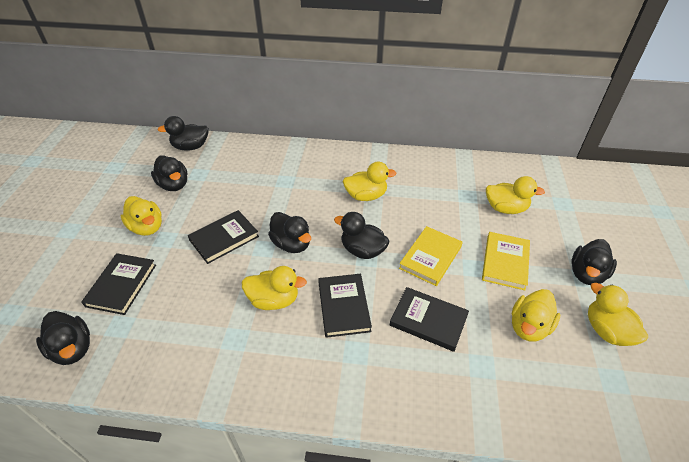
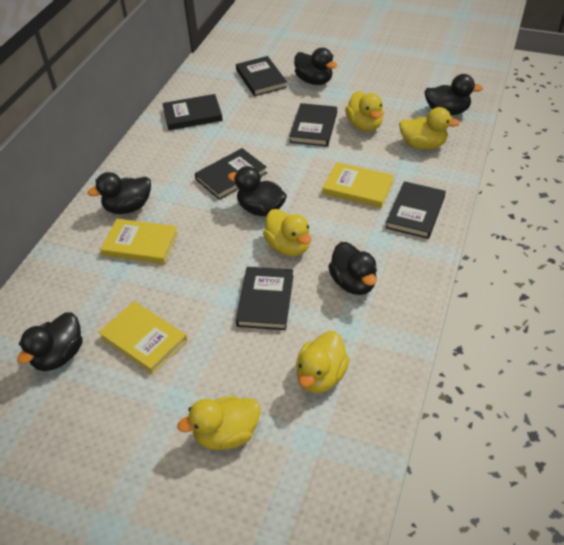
black book: 4 -> 6
yellow book: 2 -> 3
yellow duck: 6 -> 5

